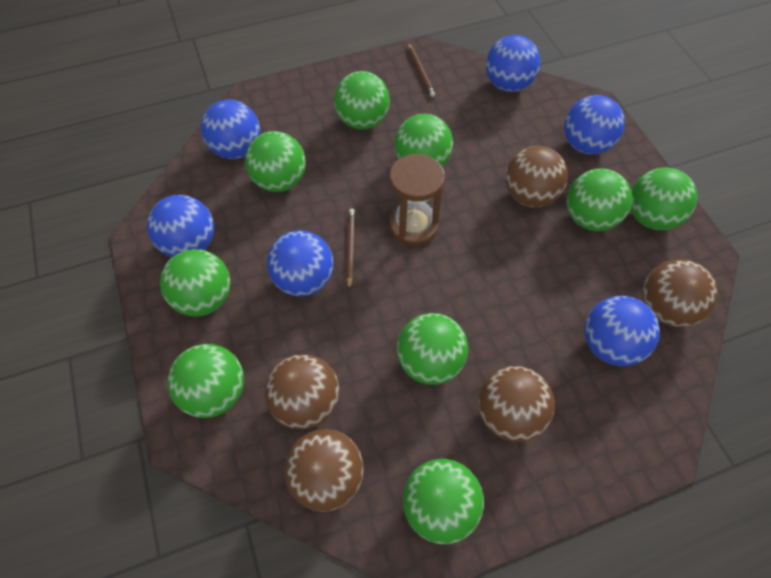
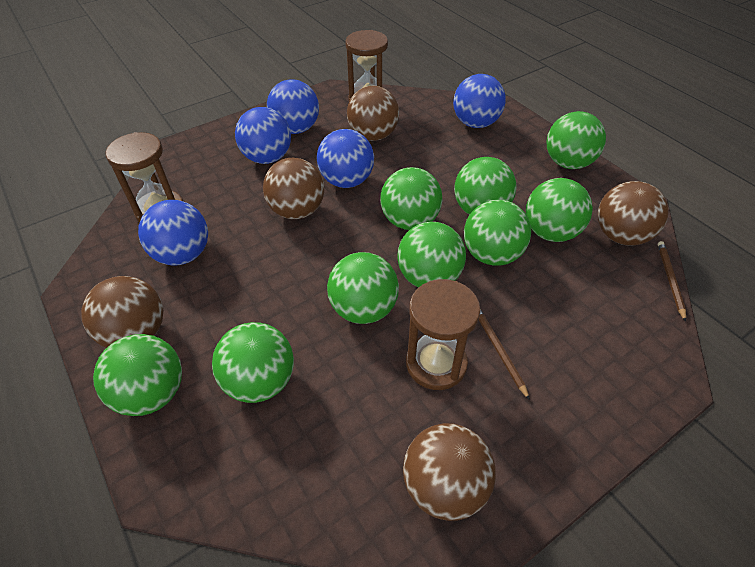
blue ball: 6 -> 5
brown hourglass: 1 -> 3

